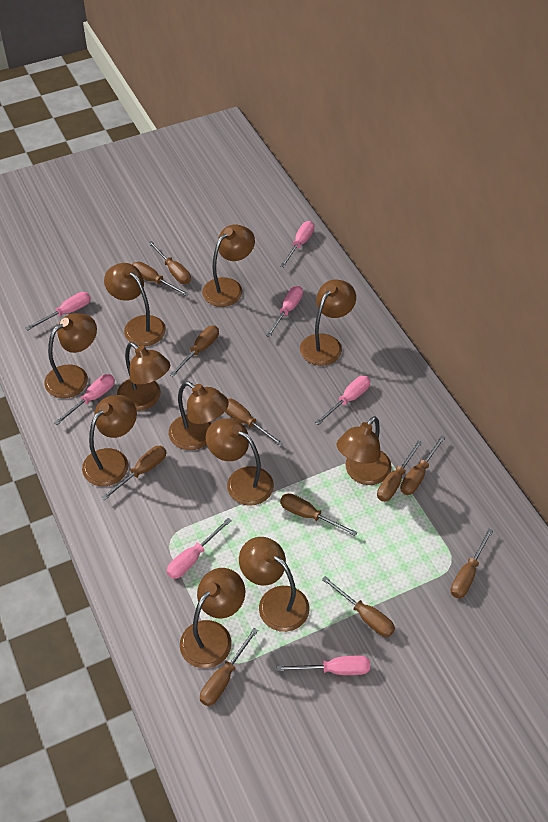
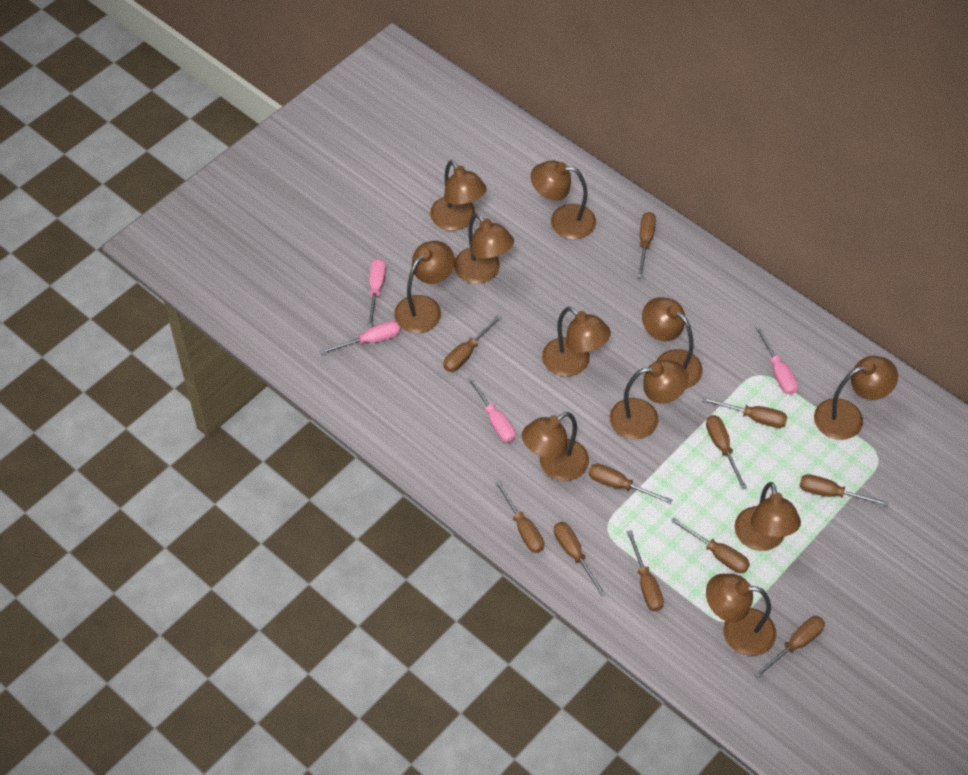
pink screwdriver: 7 -> 4

